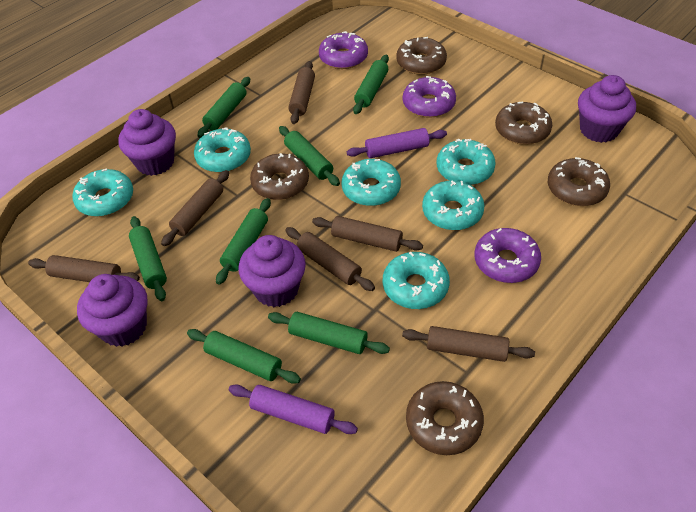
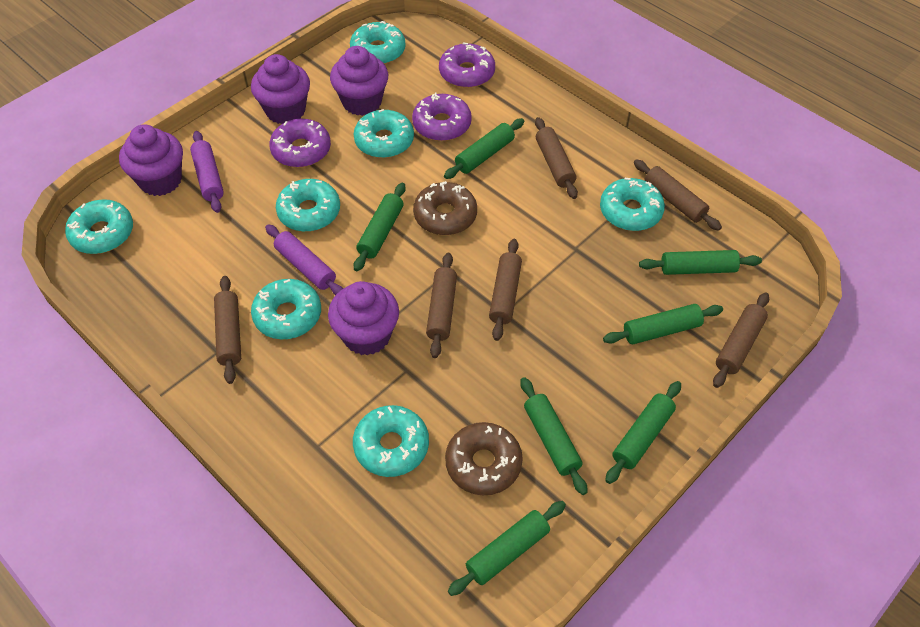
brown donut: 5 -> 2
turquoise donut: 6 -> 7

